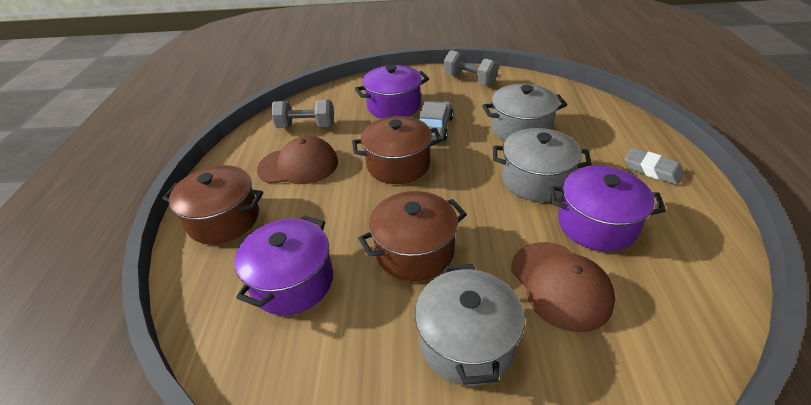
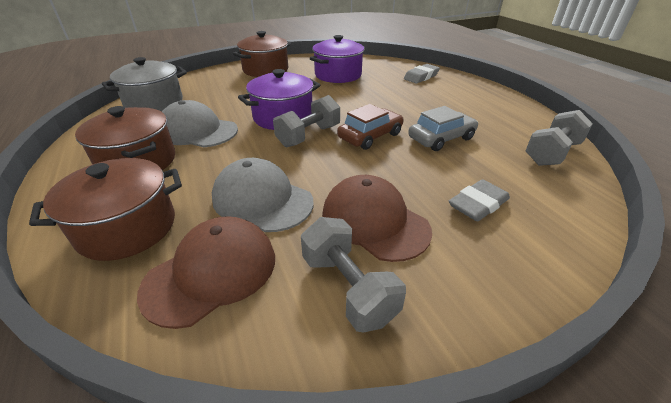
brown car: 0 -> 1
grey cap: 0 -> 2
grey dumbbell: 2 -> 3
grey eraser: 1 -> 2
grey pot: 3 -> 1
purple pot: 3 -> 2

